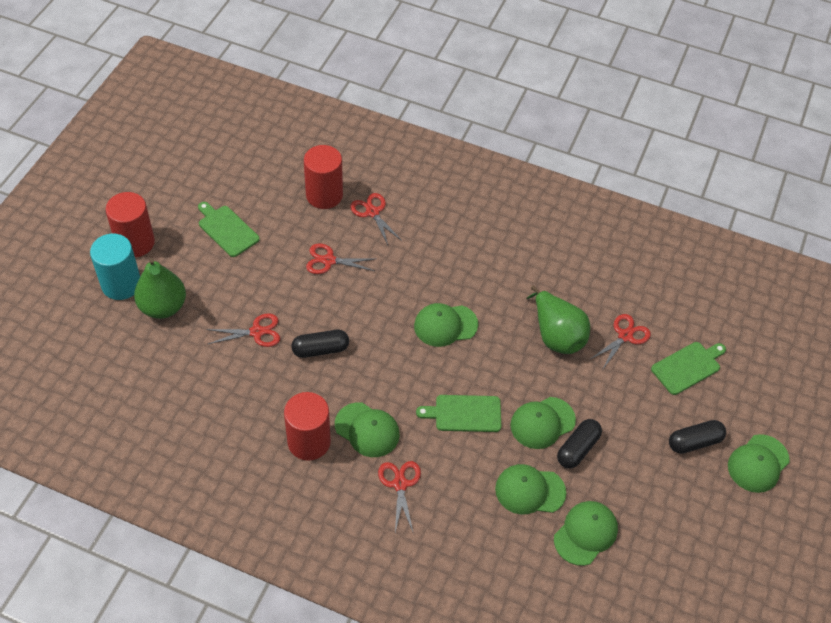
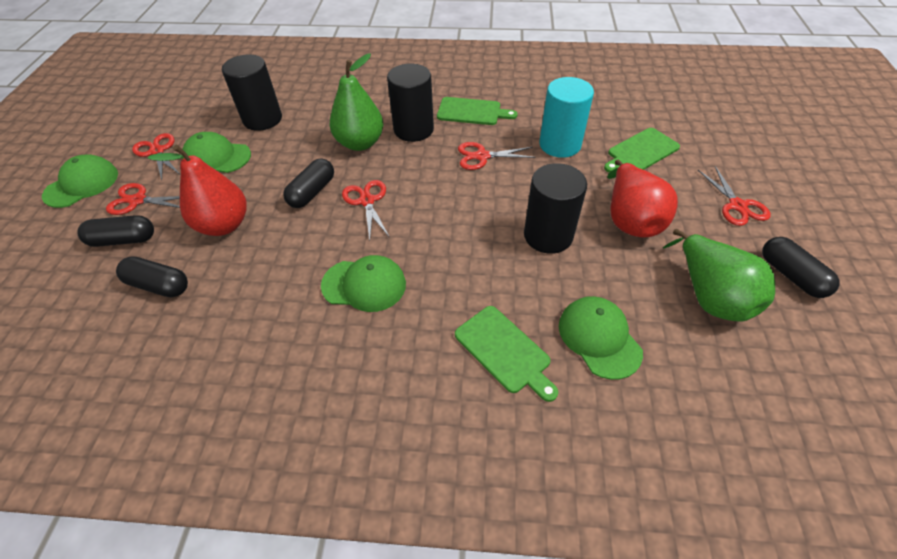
black capsule: 3 -> 4
black cylinder: 0 -> 3
green cap: 6 -> 4
red cylinder: 3 -> 0
red pear: 0 -> 2

